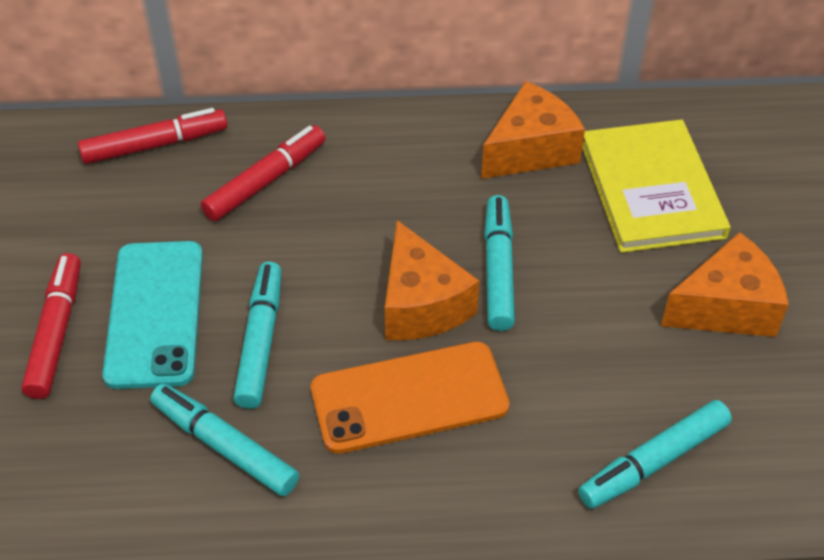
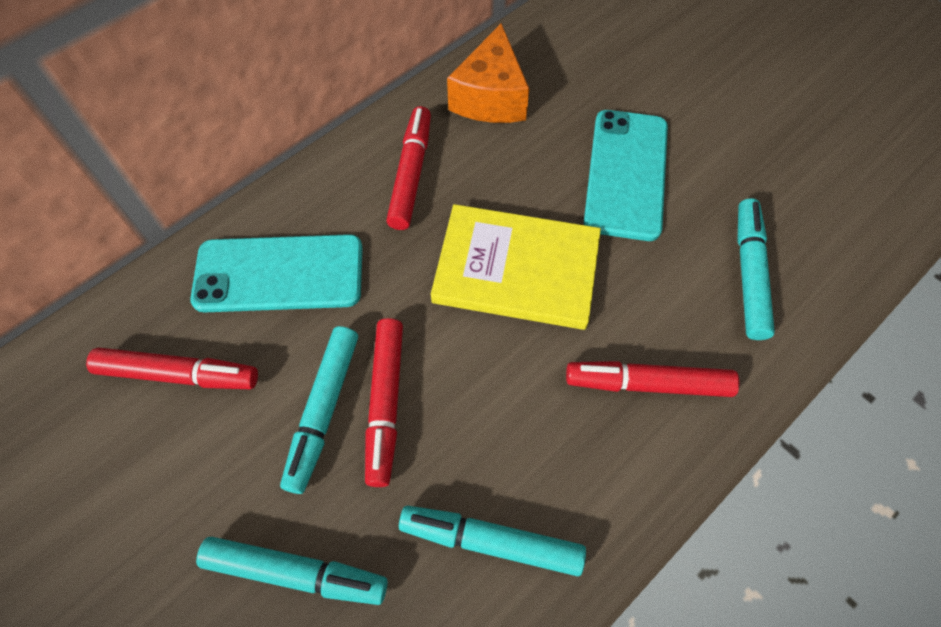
orange cheese: 3 -> 1
orange phone: 1 -> 0
red marker: 3 -> 4
turquoise phone: 1 -> 2

